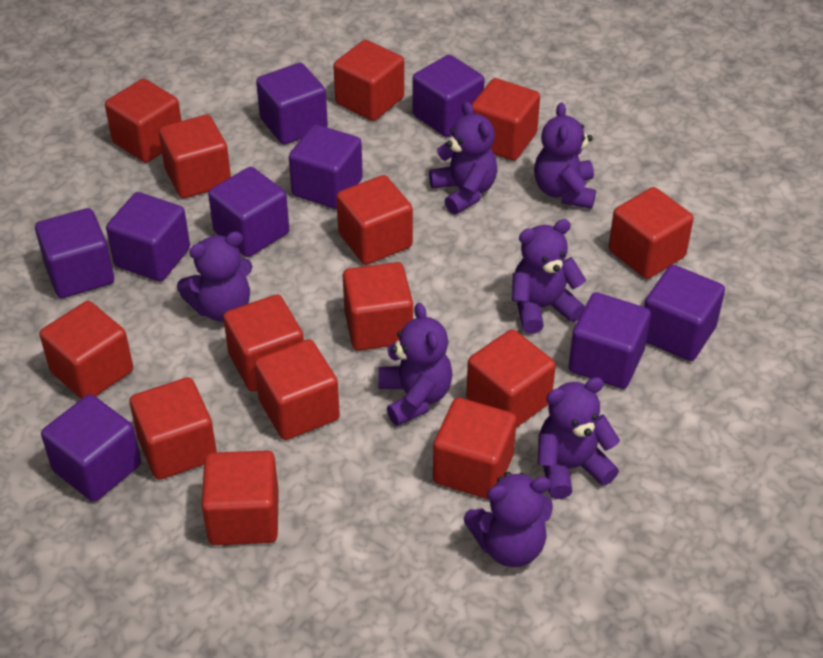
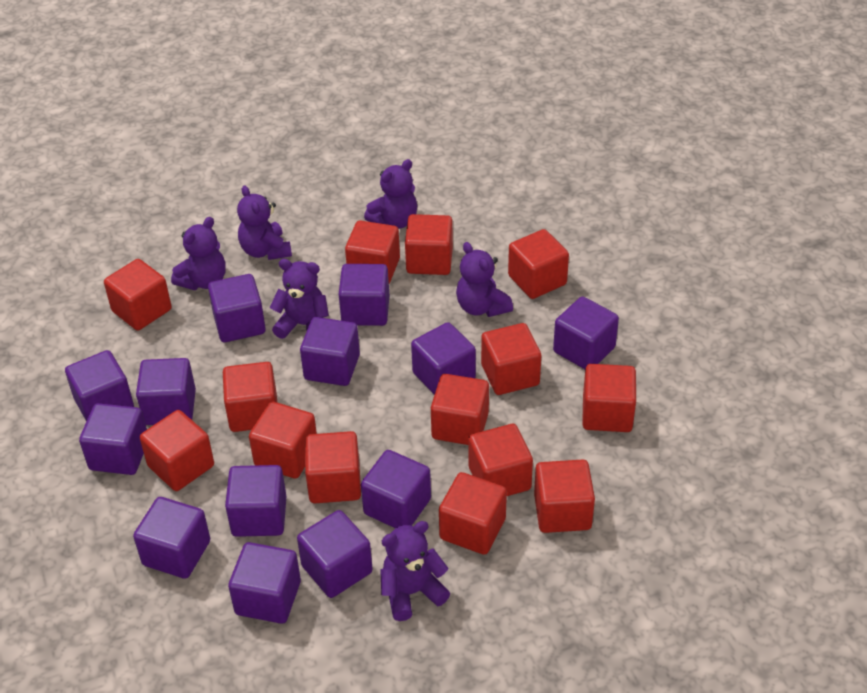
purple cube: 9 -> 13
purple teddy bear: 7 -> 6

